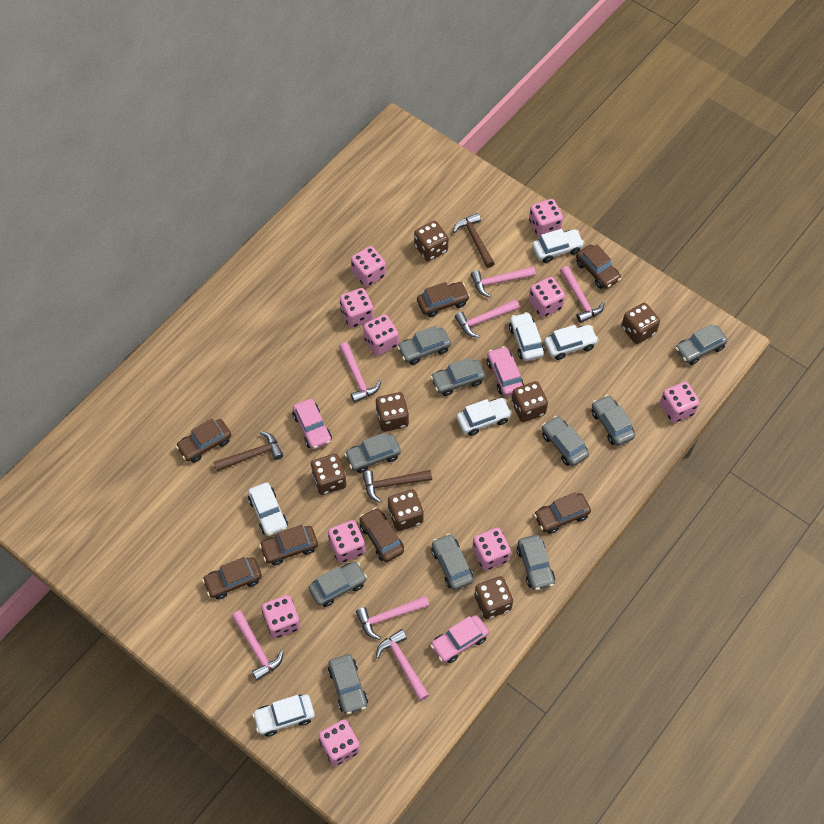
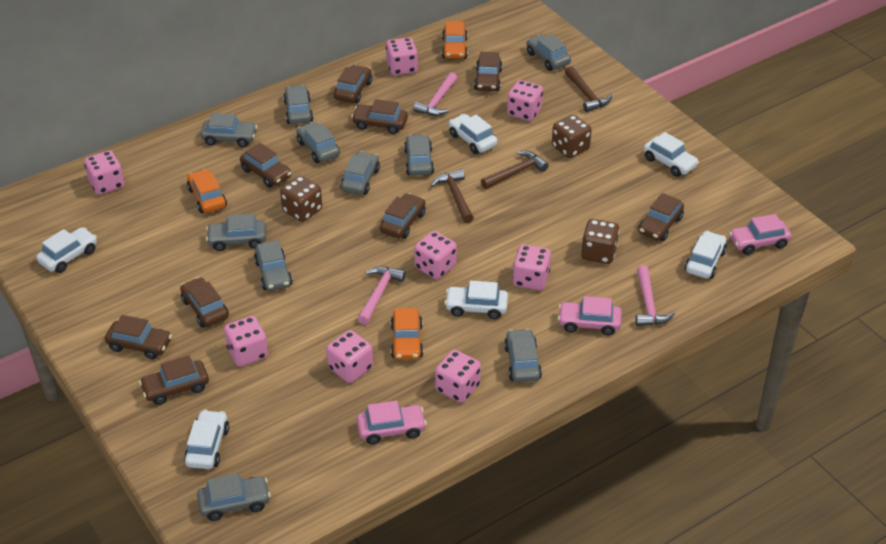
brown car: 7 -> 9
brown dice: 7 -> 3
orange car: 0 -> 3
pink dice: 10 -> 8
pink hammer: 7 -> 3

